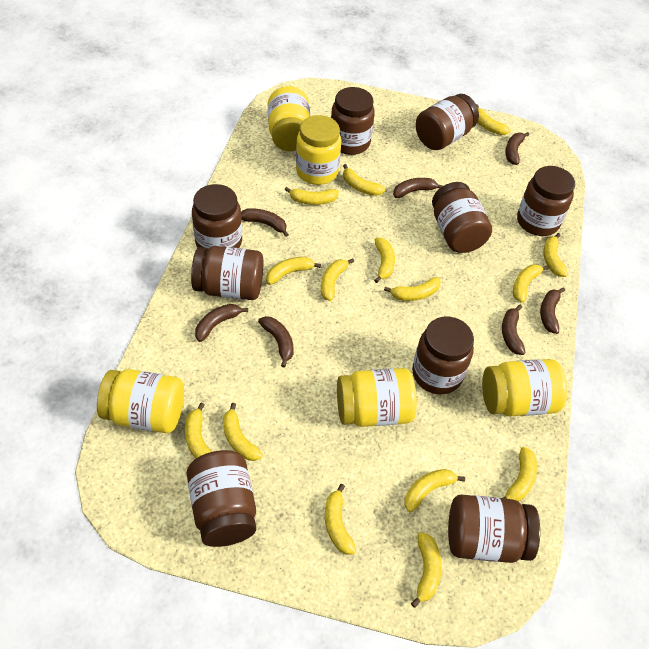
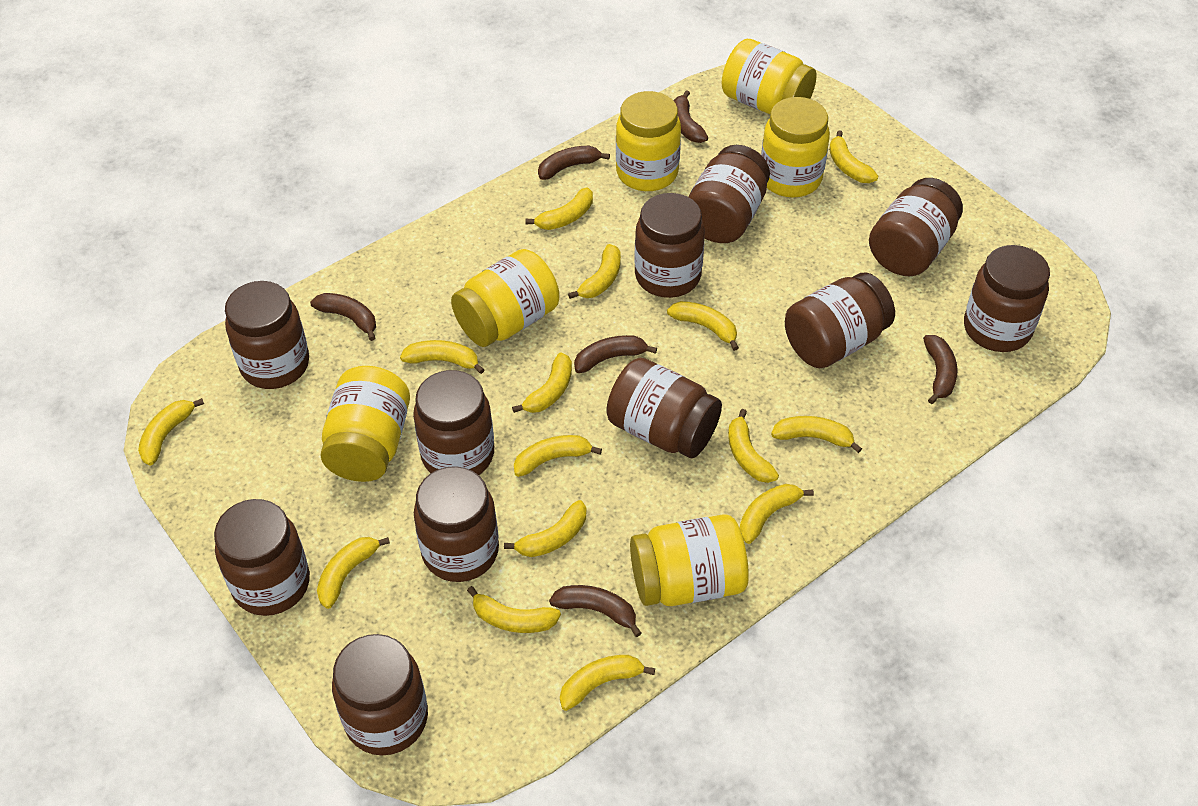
brown banana: 7 -> 6
brown jar: 9 -> 11
yellow jar: 5 -> 6

